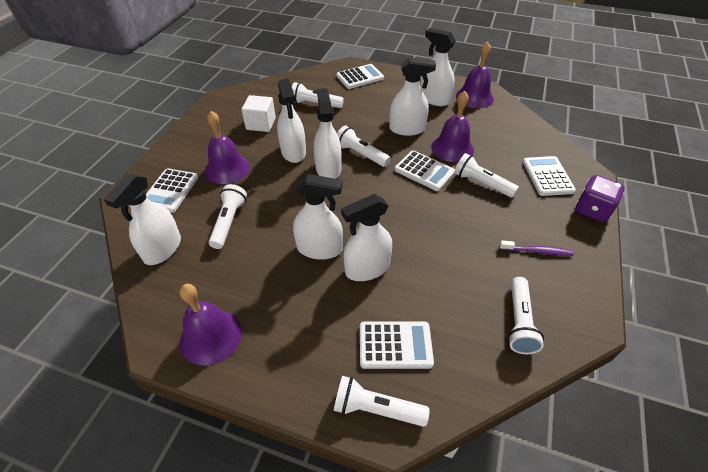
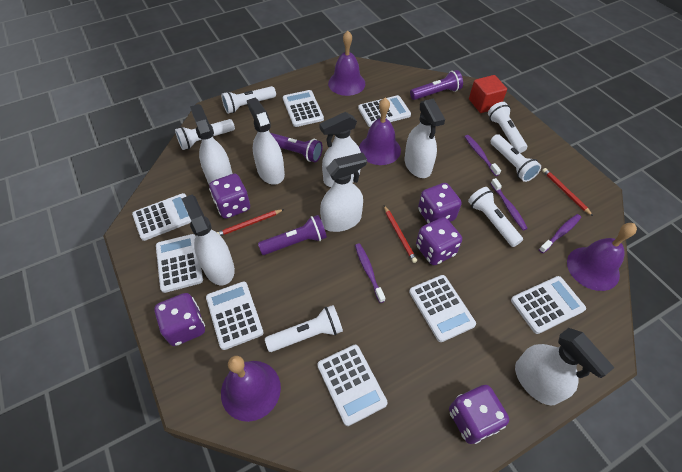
purple dice: 1 -> 5
purple flashlight: 0 -> 3
purple toothbrush: 1 -> 4
red cube: 0 -> 1
red pencil: 0 -> 3
white calculator: 5 -> 8
white cube: 1 -> 0

